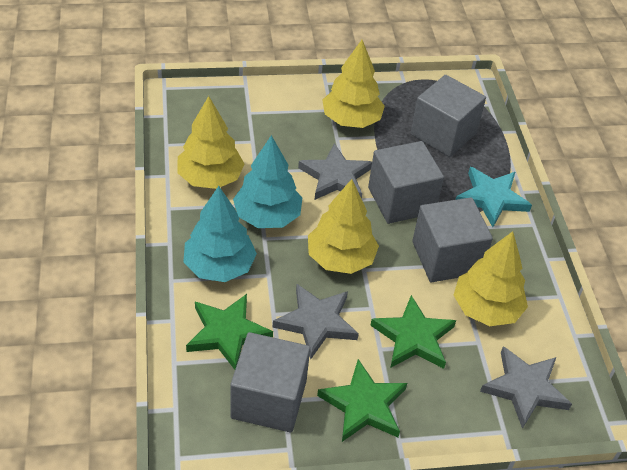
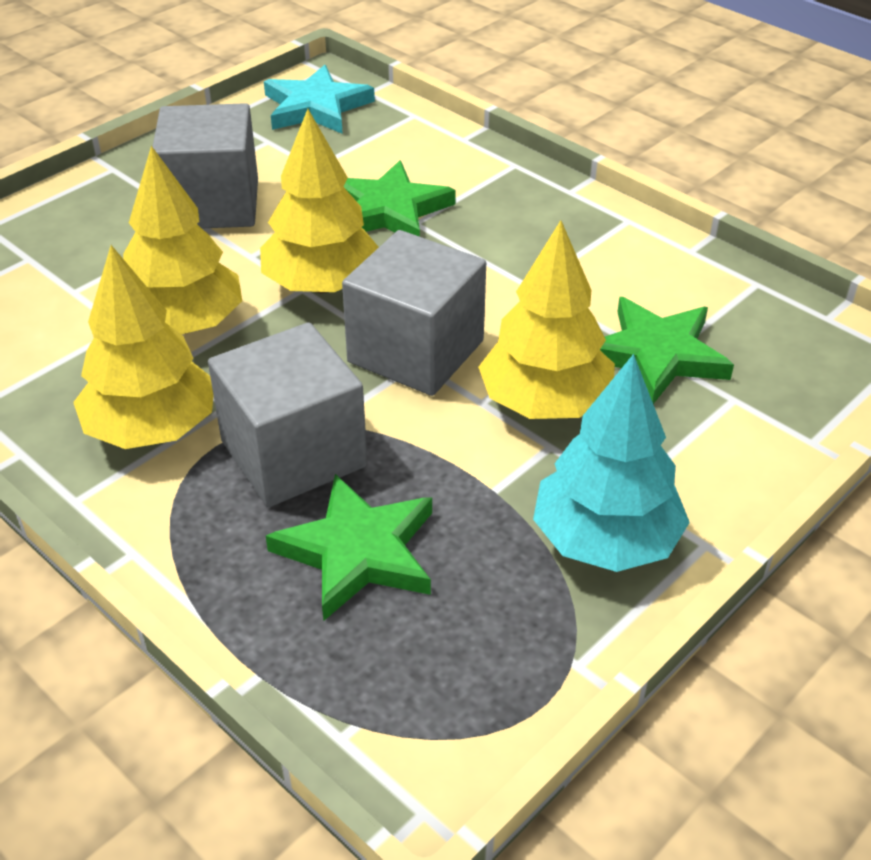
grey cube: 4 -> 3
grey star: 3 -> 0
turquoise tree: 2 -> 1

